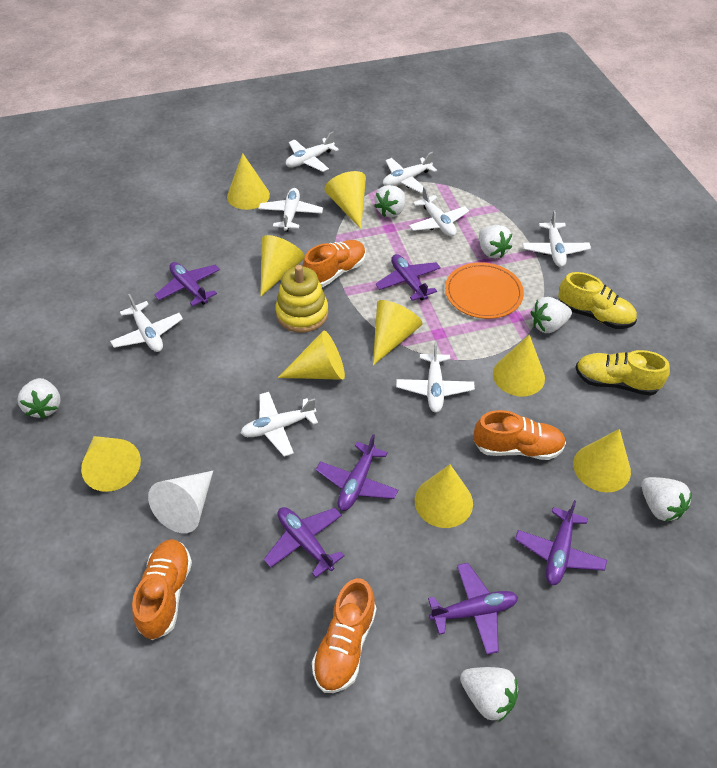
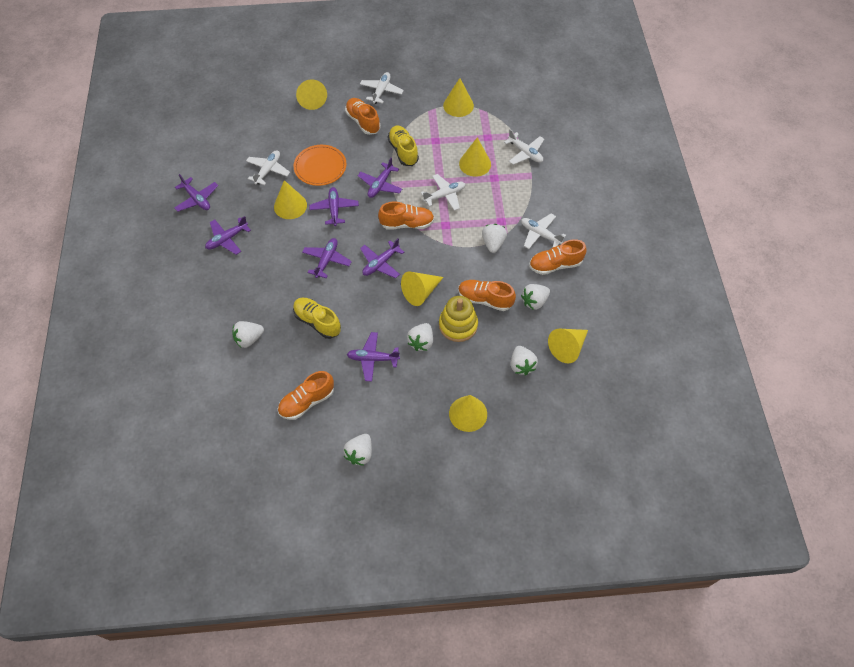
orange shoe: 4 -> 5
purple plane: 6 -> 7
white cone: 1 -> 0
white plane: 8 -> 5
yellow cone: 9 -> 7

